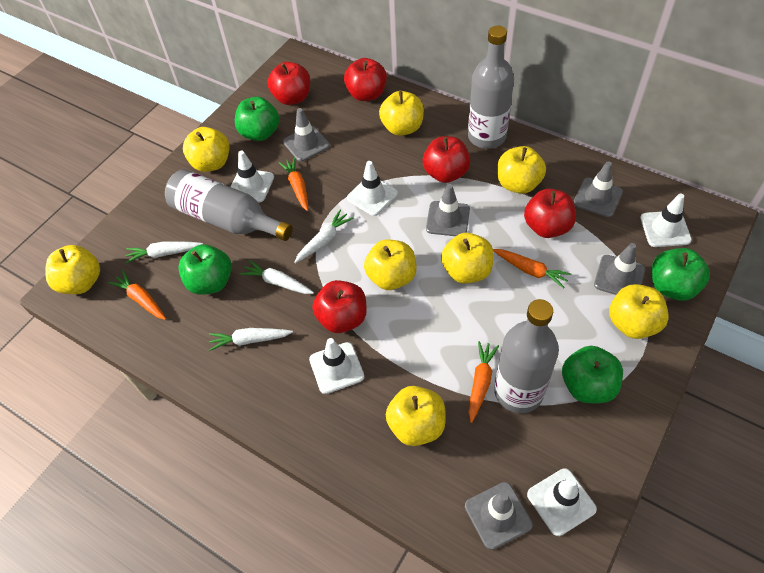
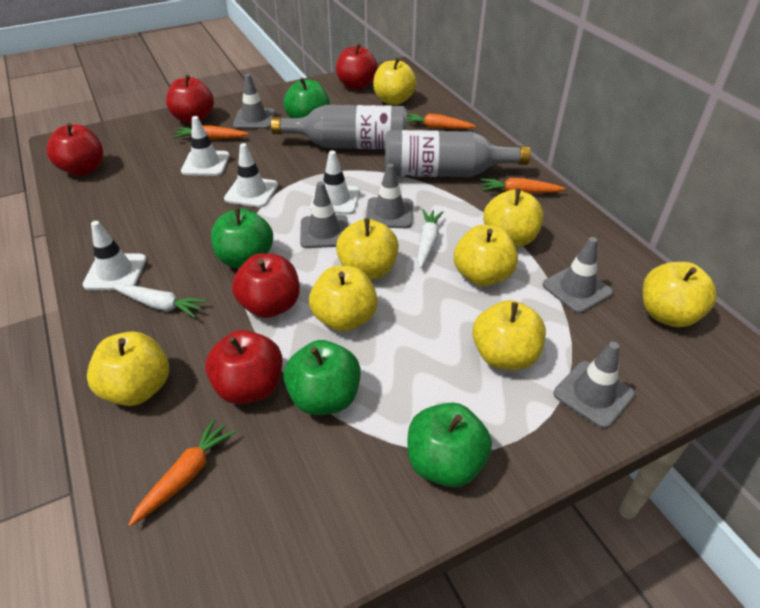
grey bottle: 3 -> 2
white carrot: 4 -> 2
white traffic cone: 5 -> 4

